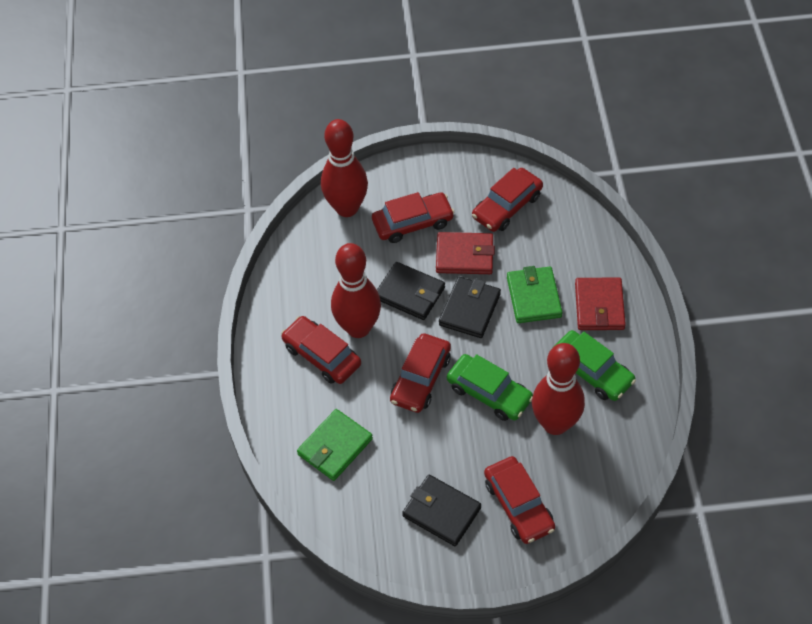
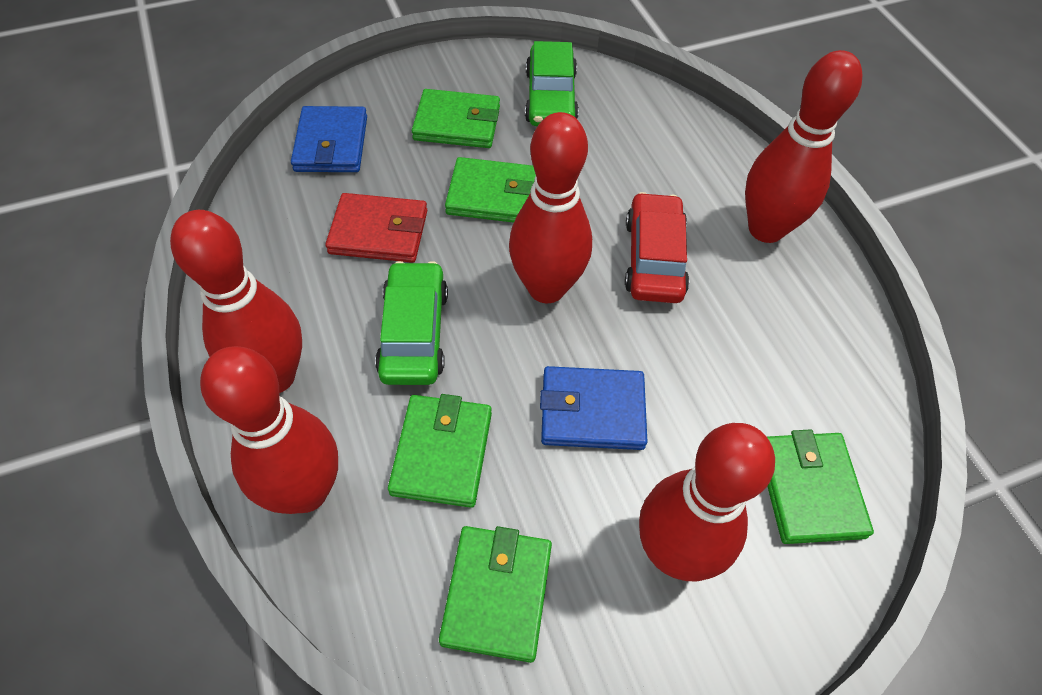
black wallet: 3 -> 0
blue wallet: 0 -> 2
green wallet: 2 -> 5
red bowling pin: 3 -> 5
red car: 5 -> 1
red wallet: 2 -> 1

